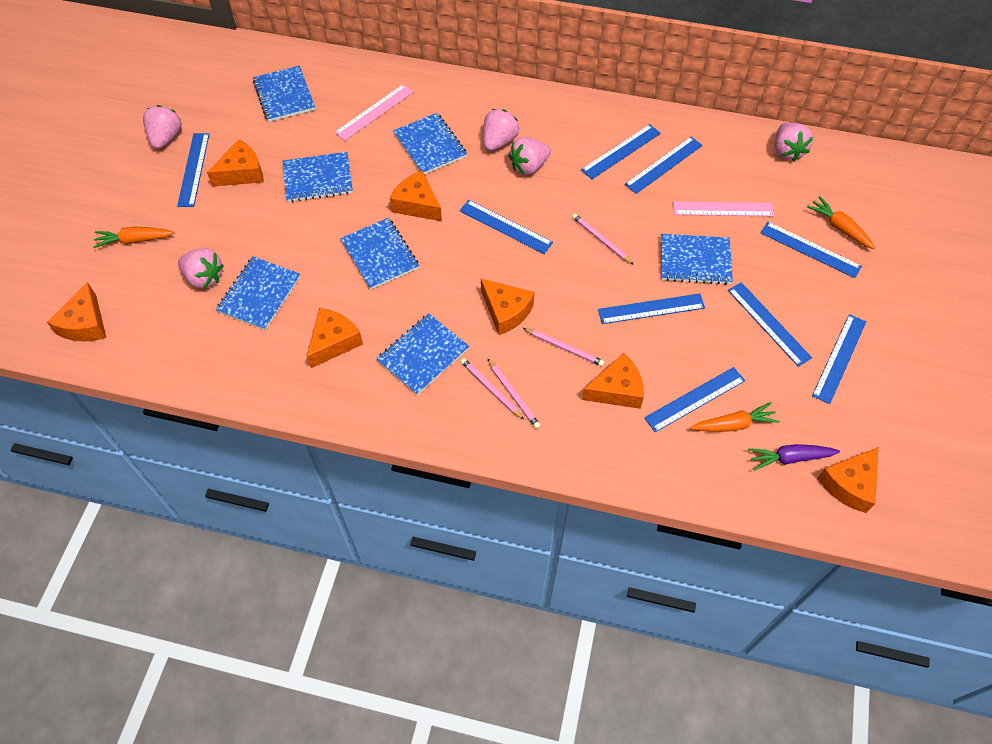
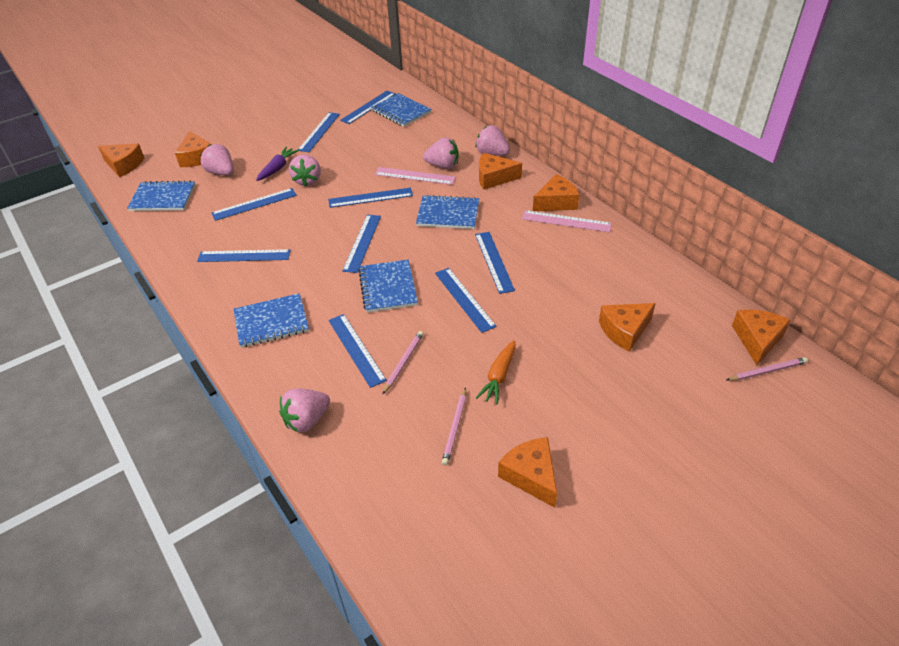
blue notebook: 7 -> 5
orange carrot: 3 -> 1
pink pencil: 4 -> 3

